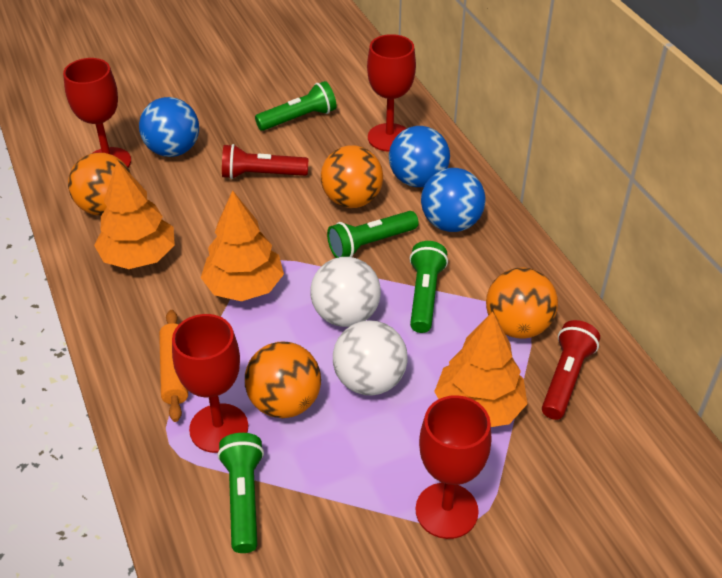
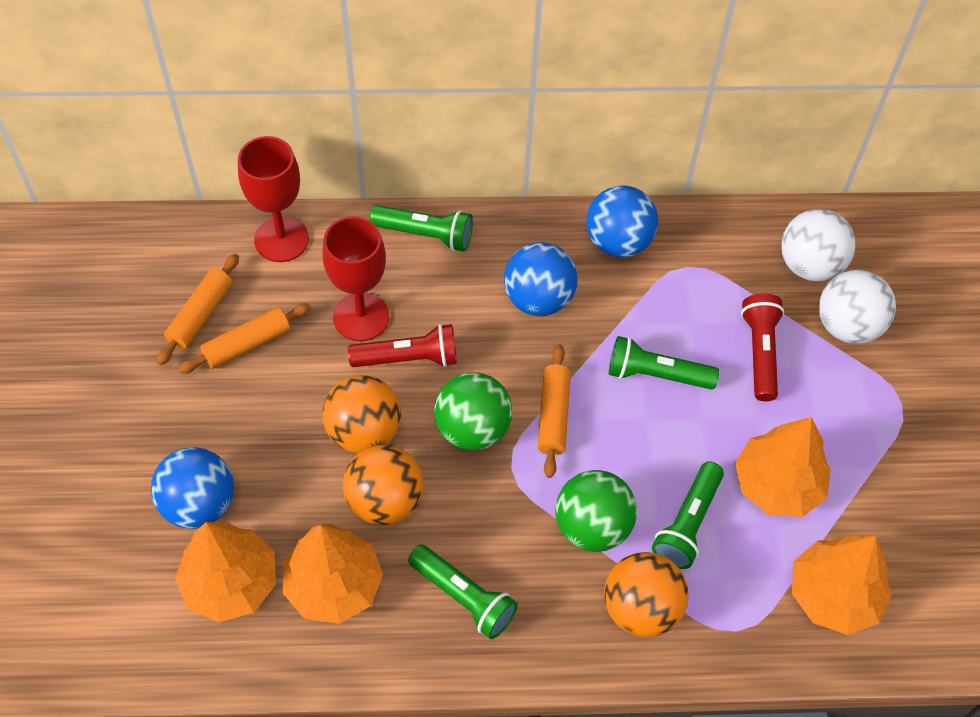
green ball: 0 -> 2
orange ball: 4 -> 3
orange rolling pin: 1 -> 3
orange tree: 3 -> 4
red goblet: 4 -> 2

